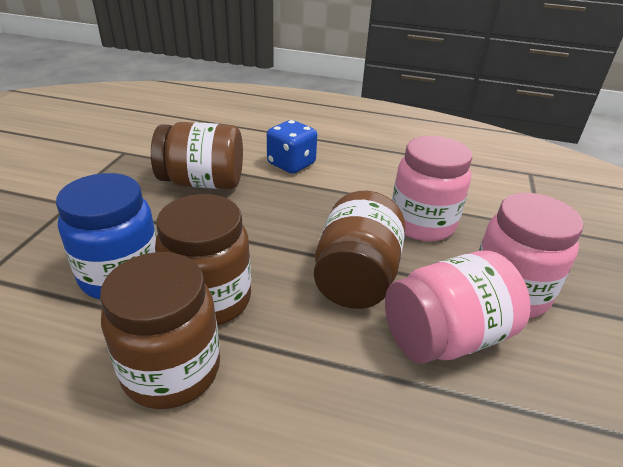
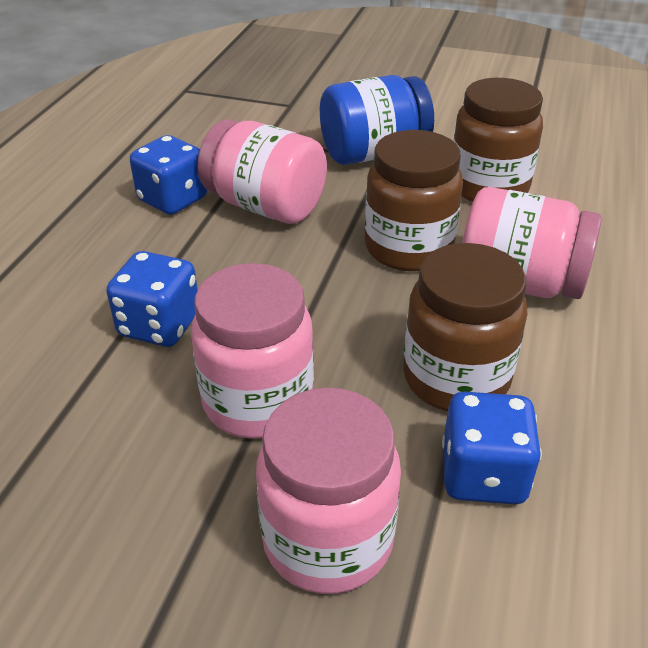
blue dice: 1 -> 3
brown jar: 4 -> 3
pink jar: 3 -> 4

